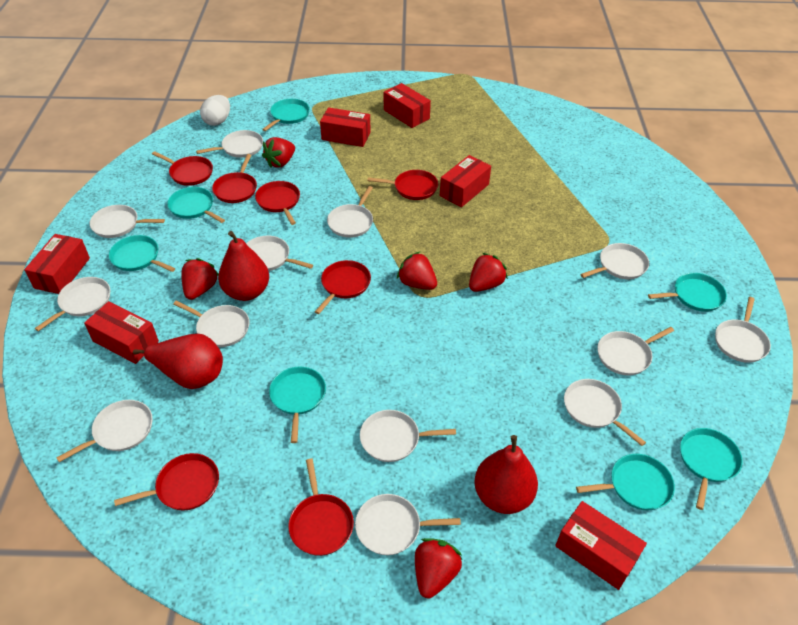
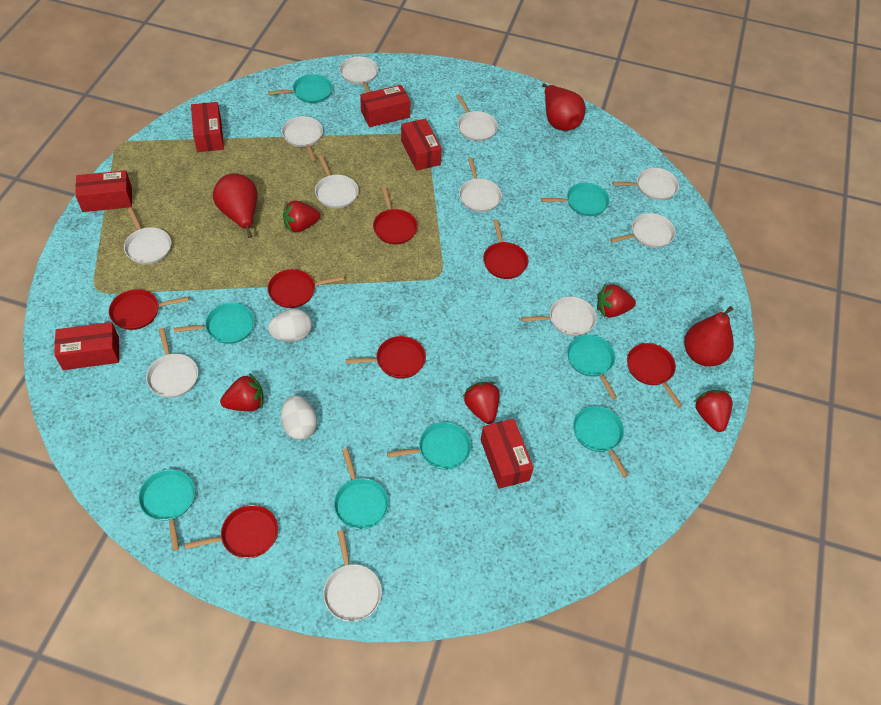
turquoise pan: 7 -> 8
white egg: 1 -> 2
white pan: 13 -> 11

